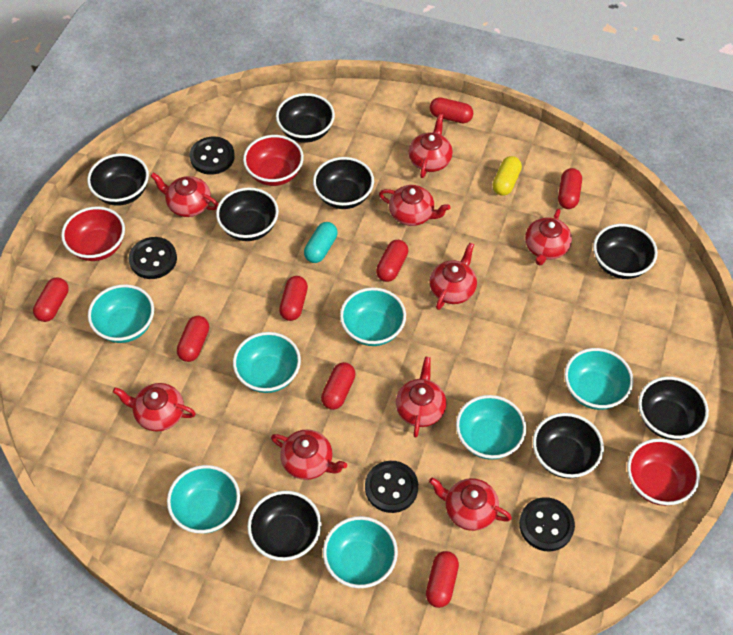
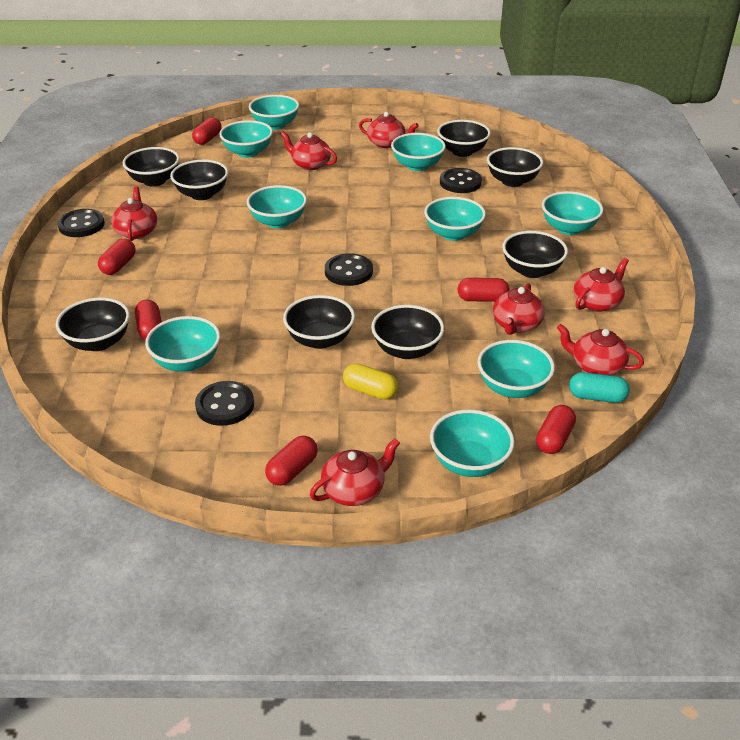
red bowl: 3 -> 0
red capsule: 8 -> 6
red teapot: 9 -> 7
turquoise bowl: 7 -> 9

